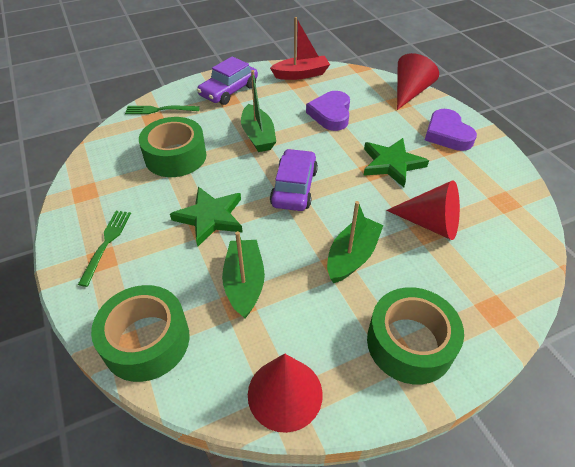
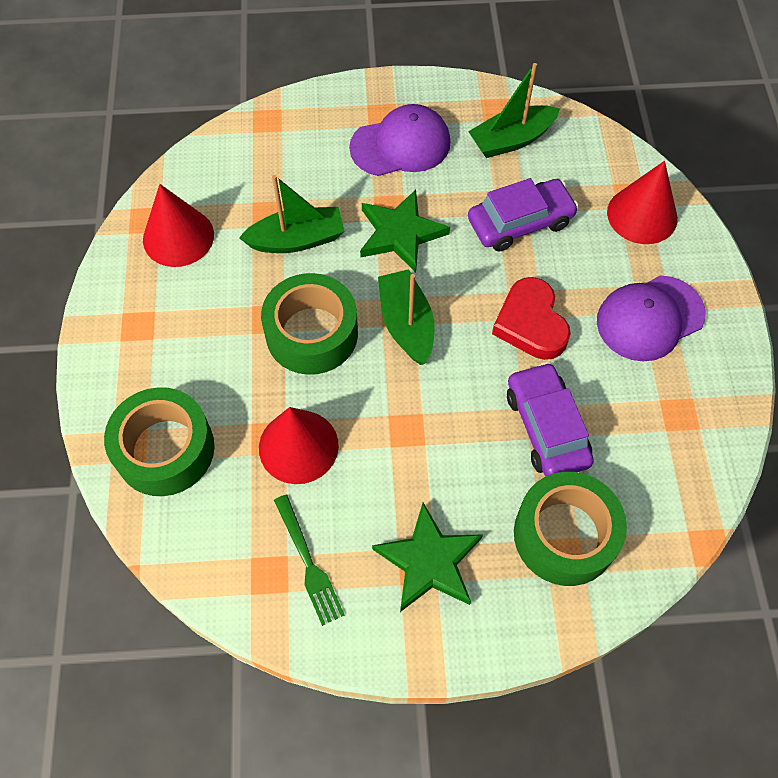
green fork: 2 -> 1
purple cap: 0 -> 2
purple heart: 2 -> 0
red boat: 1 -> 0
red heart: 0 -> 1

